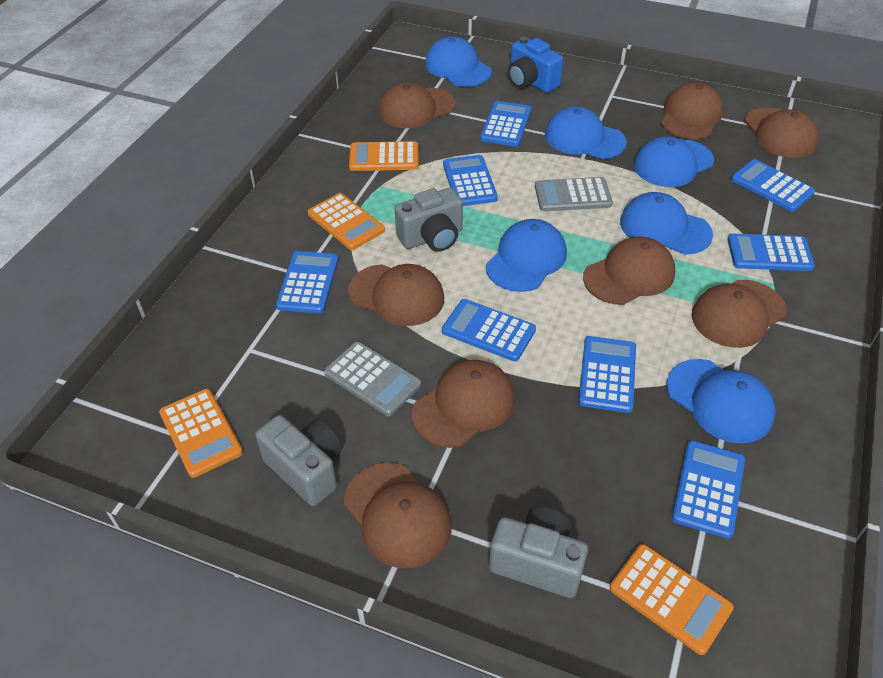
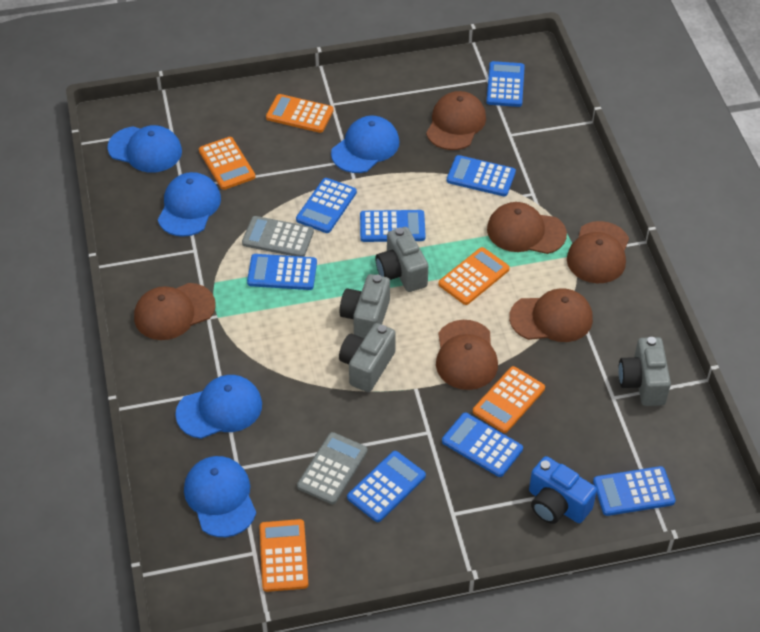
blue cap: 6 -> 5
brown cap: 8 -> 6
grey camera: 3 -> 4
orange calculator: 4 -> 5

